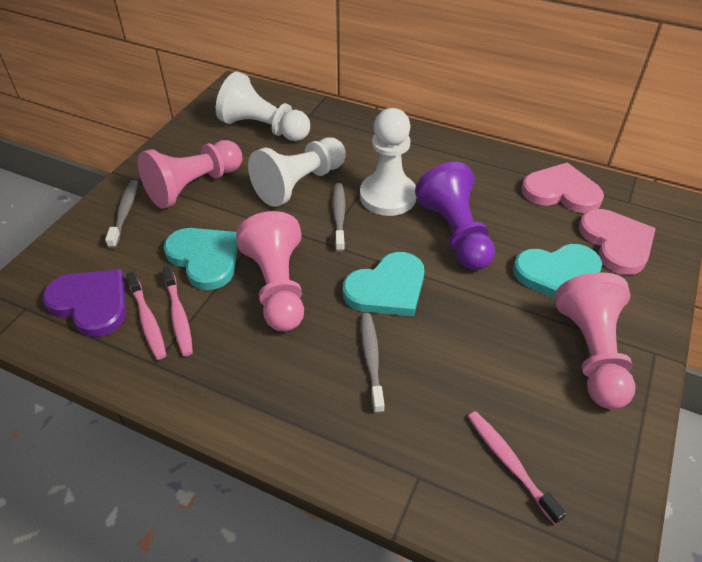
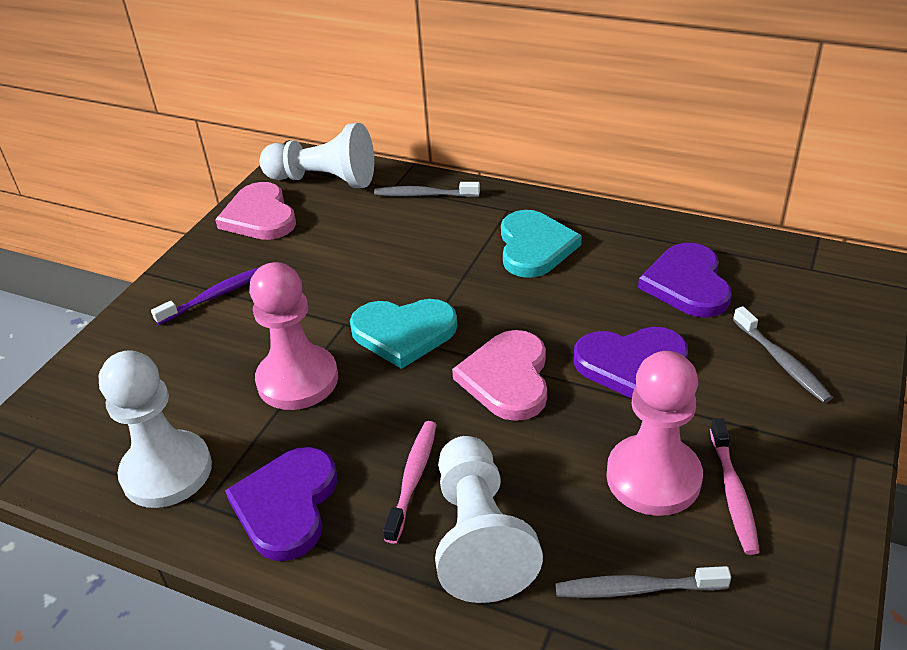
pink pawn: 3 -> 2
pink toothbrush: 3 -> 2
purple heart: 1 -> 3
purple pawn: 1 -> 0
purple toothbrush: 0 -> 1
turquoise heart: 3 -> 2

